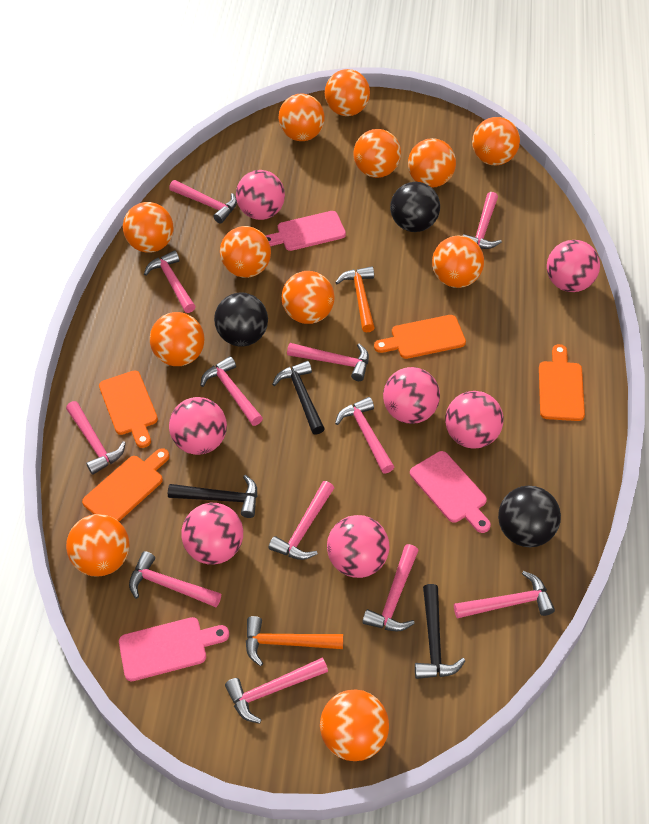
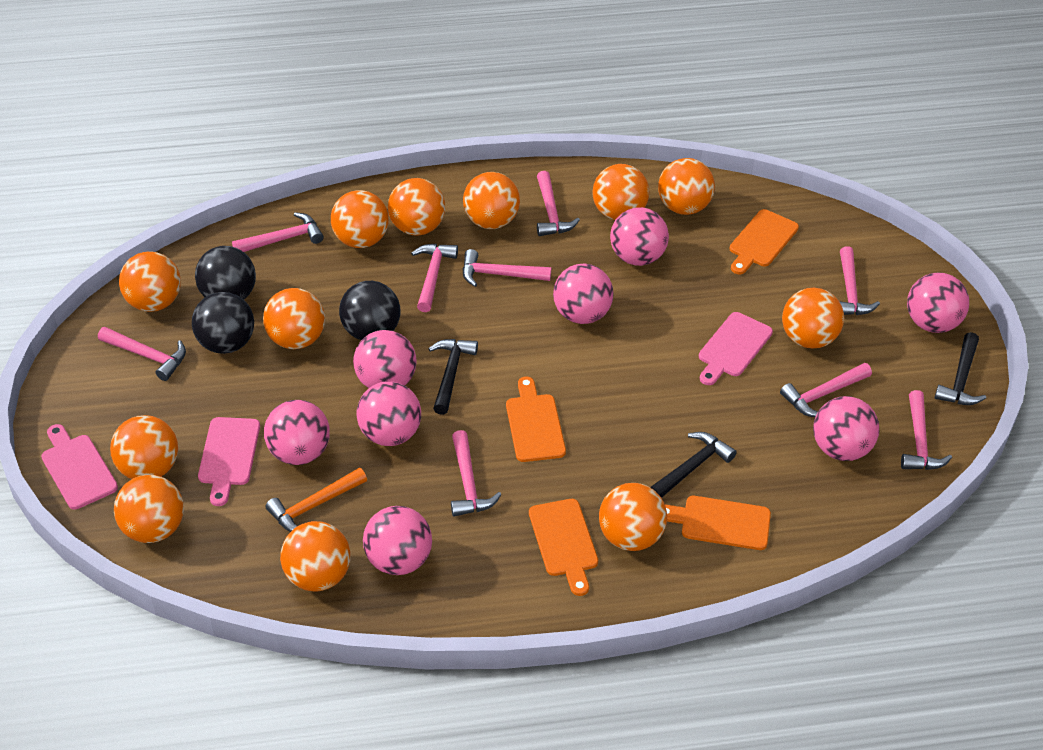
orange hammer: 2 -> 1
pink ball: 7 -> 8
pink hammer: 12 -> 9

